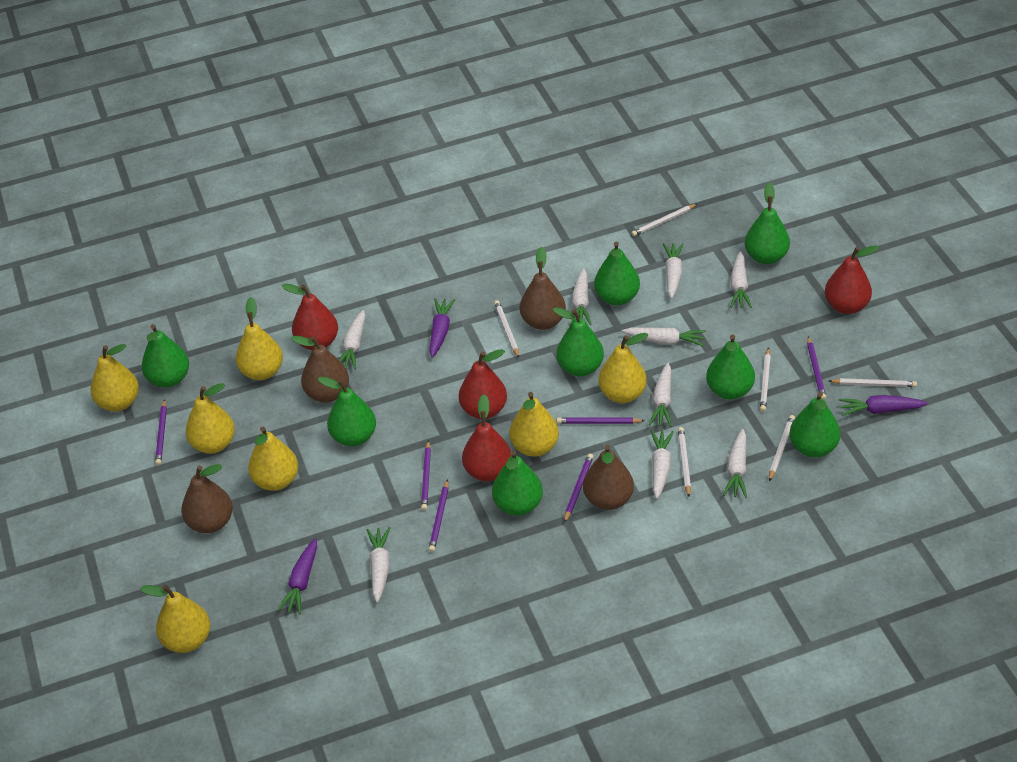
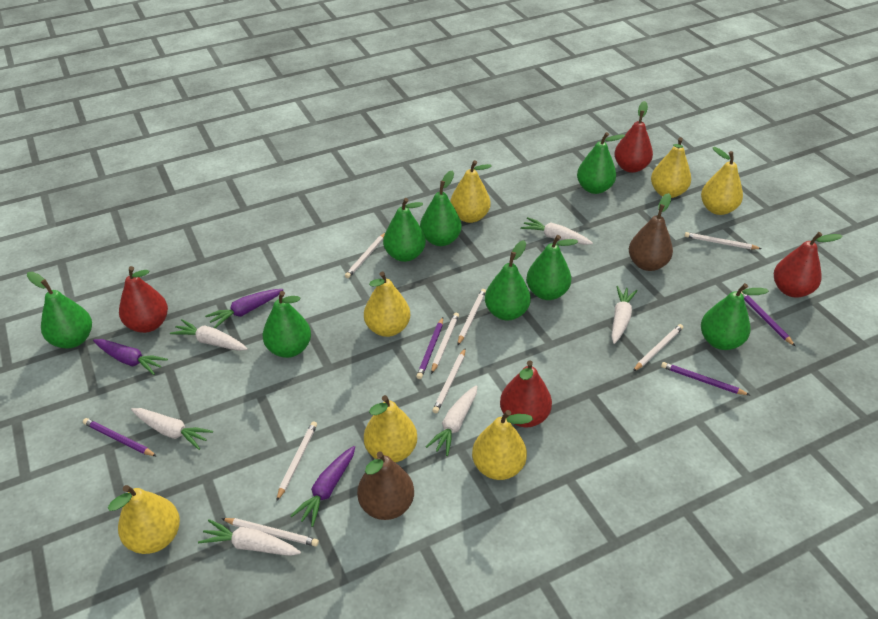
brown pear: 4 -> 2
purple pencil: 6 -> 4
white carrot: 9 -> 6
white pencil: 6 -> 8

